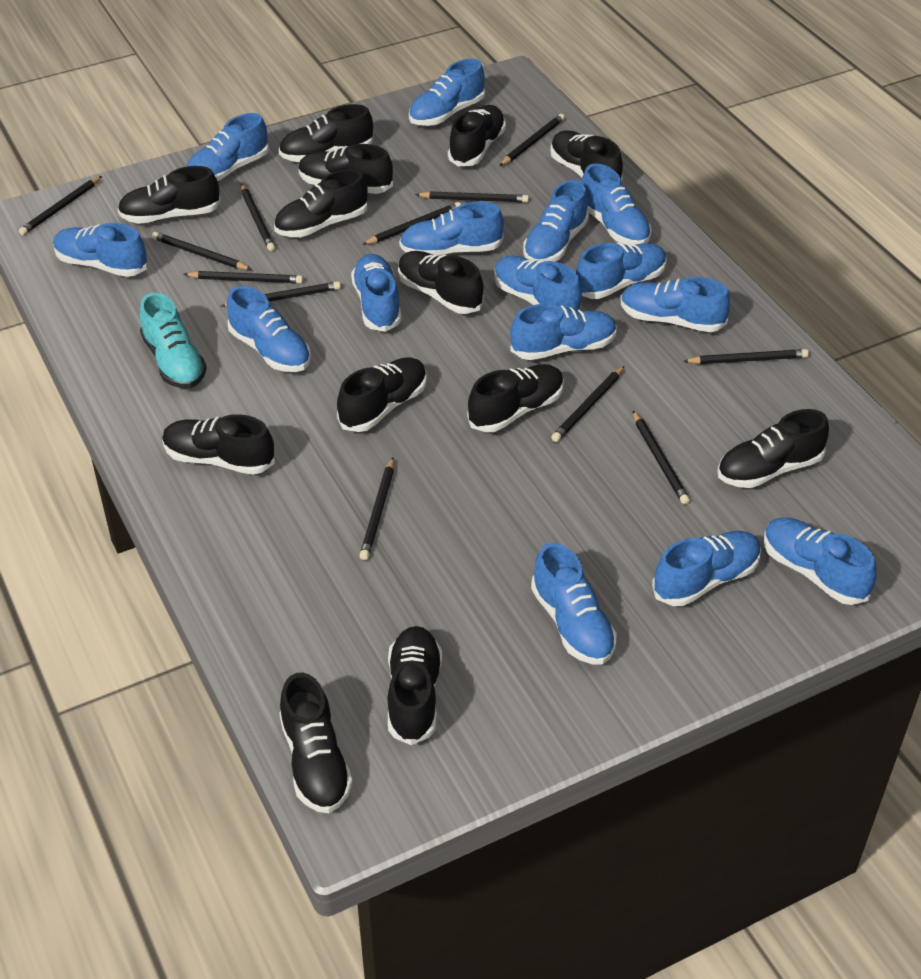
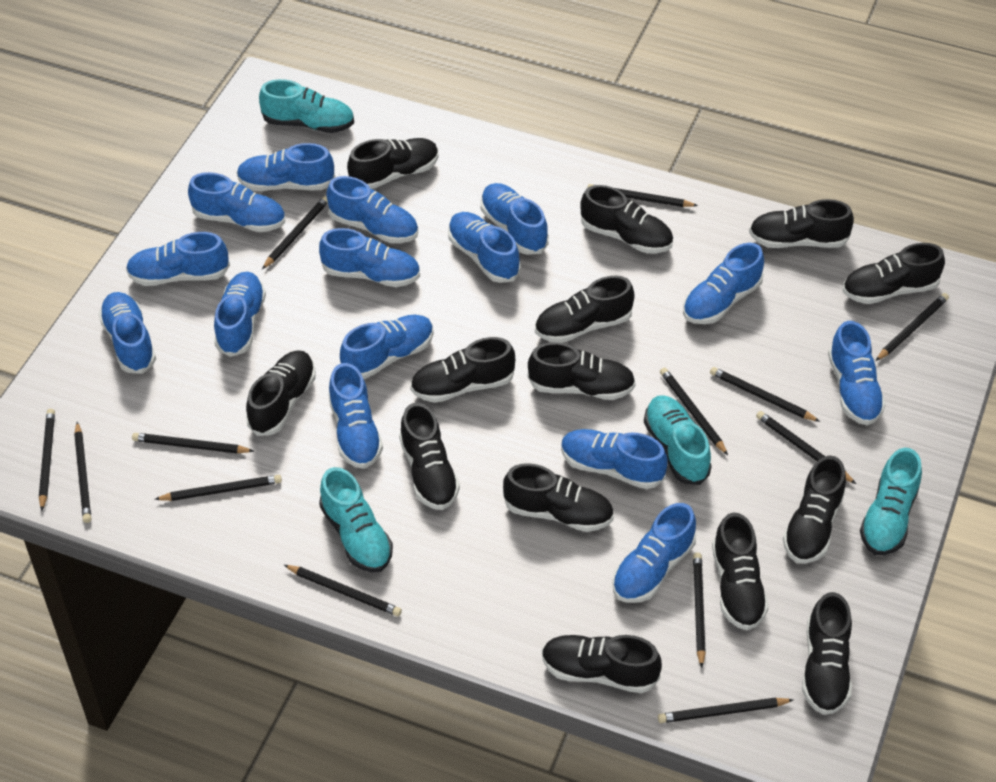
black pencil: 12 -> 13
black shoe: 13 -> 14
turquoise shoe: 1 -> 4

